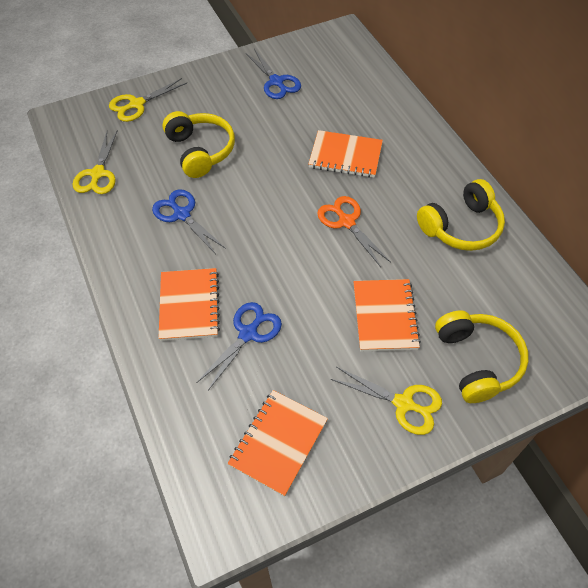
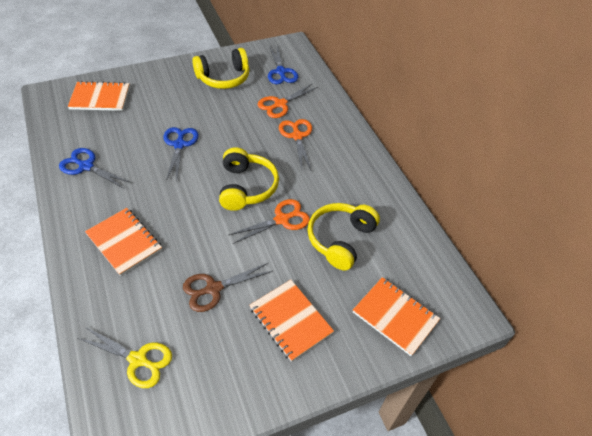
brown scissors: 0 -> 1
orange scissors: 1 -> 3
yellow scissors: 3 -> 1

